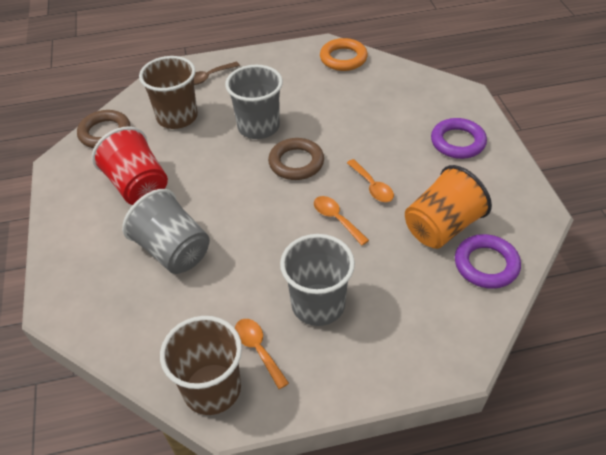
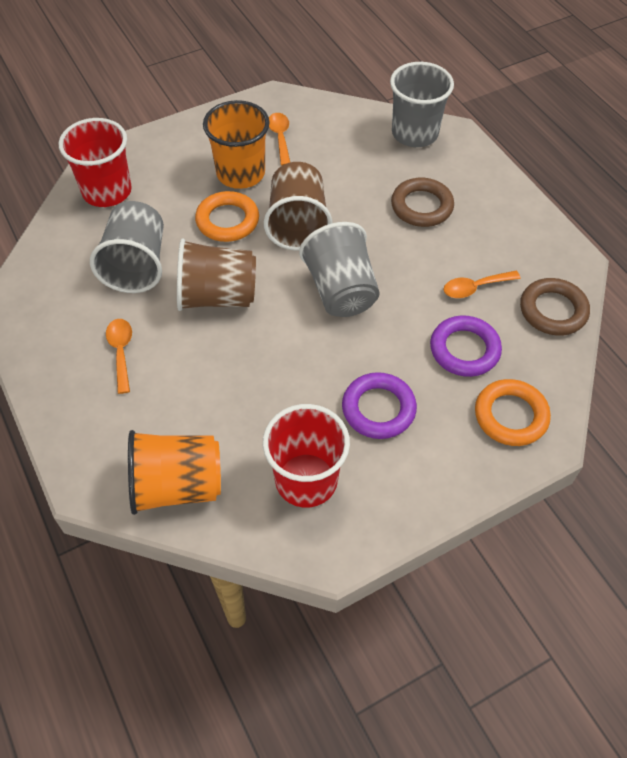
brown spoon: 1 -> 0
orange cup: 1 -> 2
orange ring: 1 -> 2
red cup: 1 -> 2

